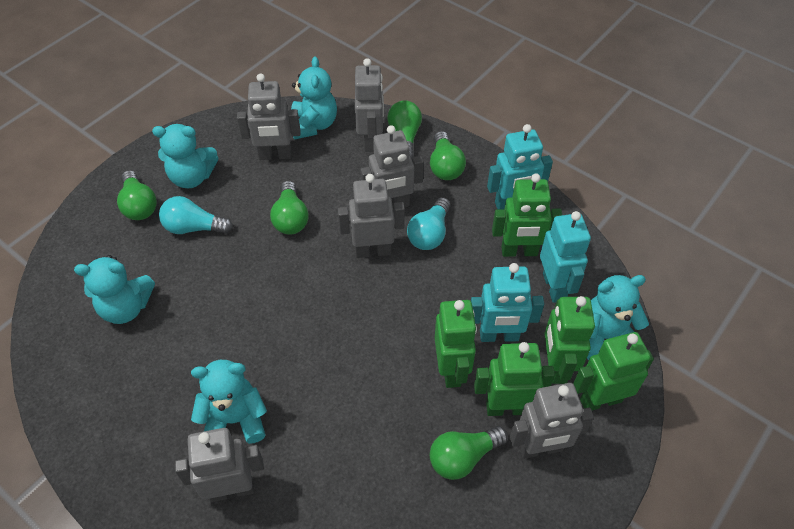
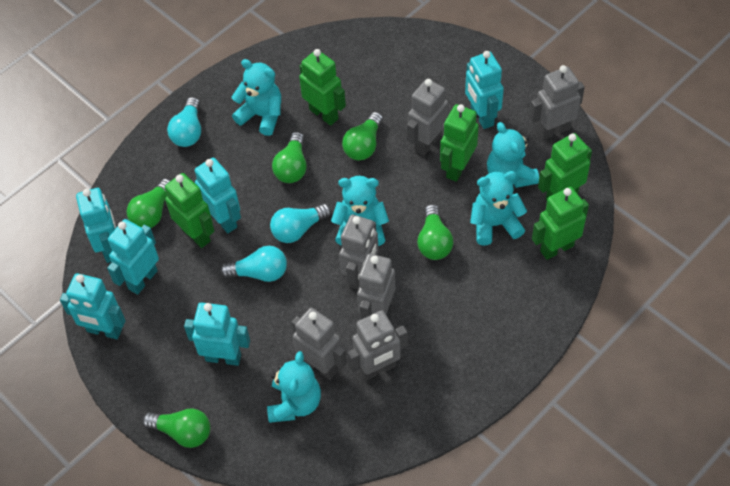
turquoise light bulb: 2 -> 3
turquoise robot: 3 -> 6

